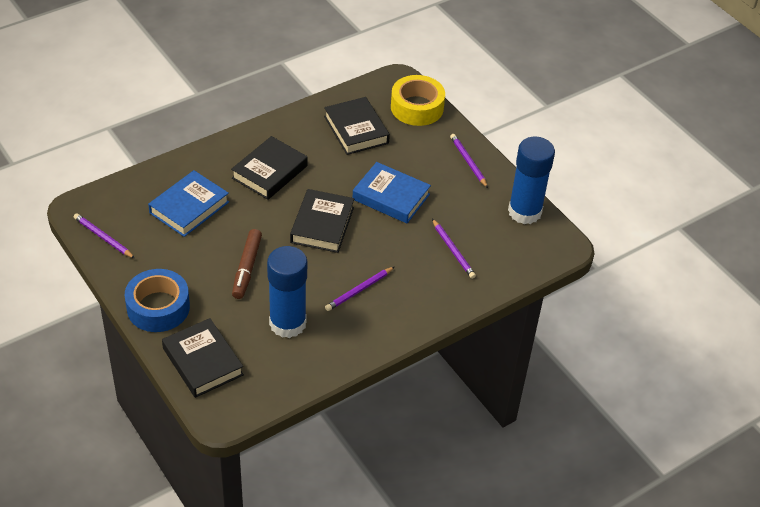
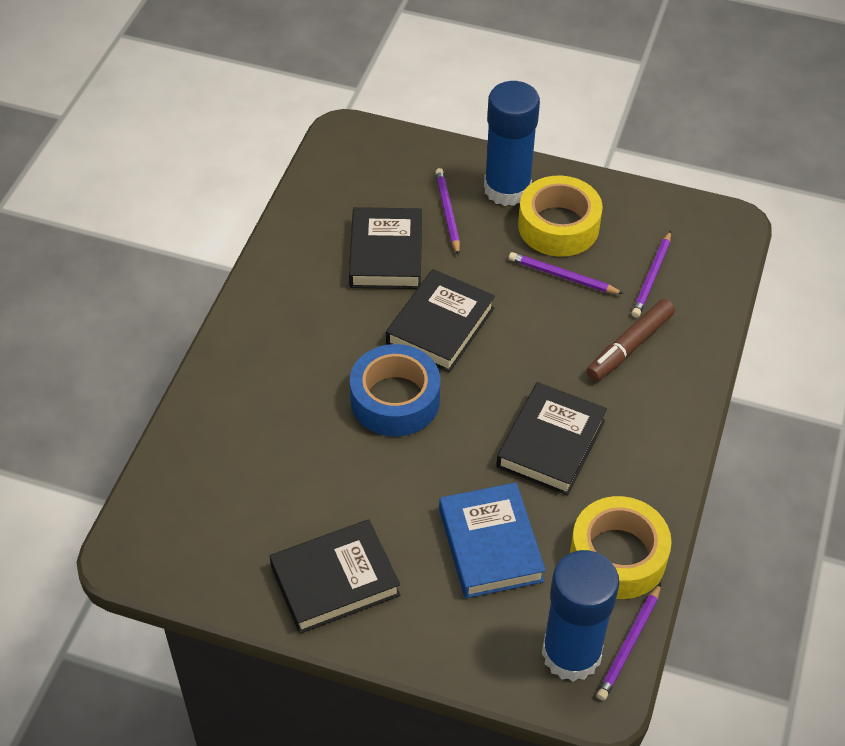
blue book: 2 -> 1
yellow tape: 1 -> 2

